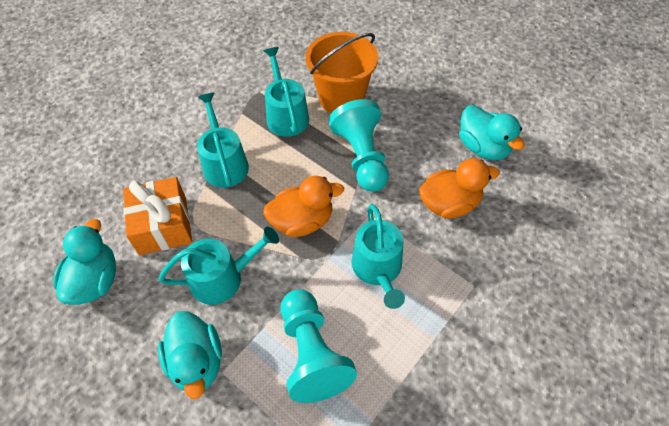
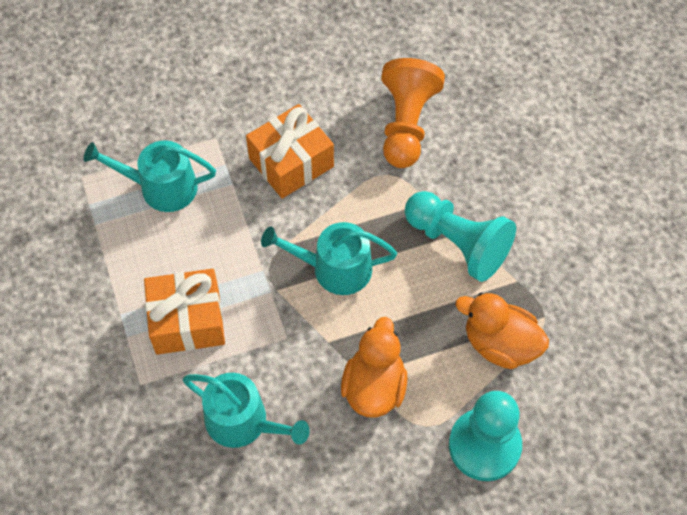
orange bucket: 1 -> 0
orange gift: 1 -> 2
orange pawn: 0 -> 1
turquoise duck: 3 -> 0
turquoise watering can: 4 -> 3

